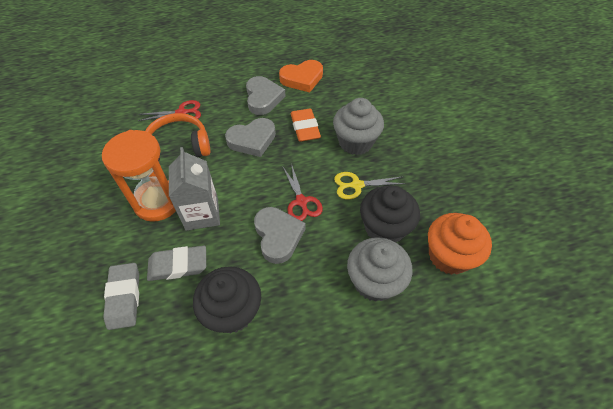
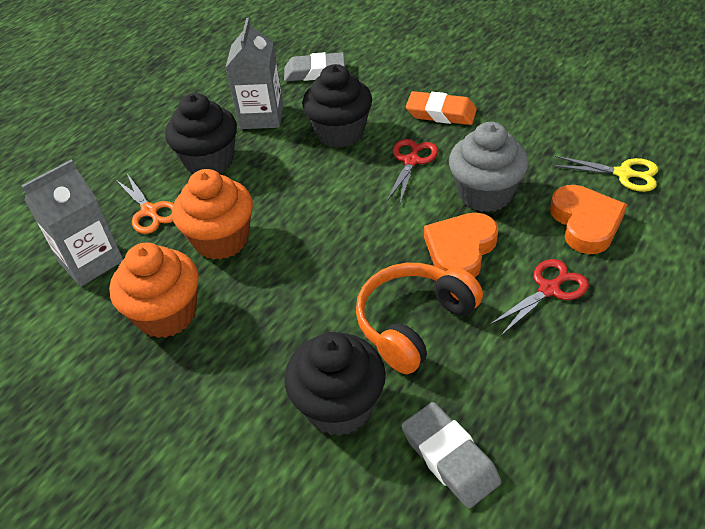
black cupcake: 2 -> 3
grey carton: 1 -> 2
grey cupcake: 2 -> 1
grey heart: 3 -> 0
orange cupcake: 1 -> 2
orange heart: 1 -> 2
orange hourglass: 1 -> 0
orange scissors: 0 -> 1

